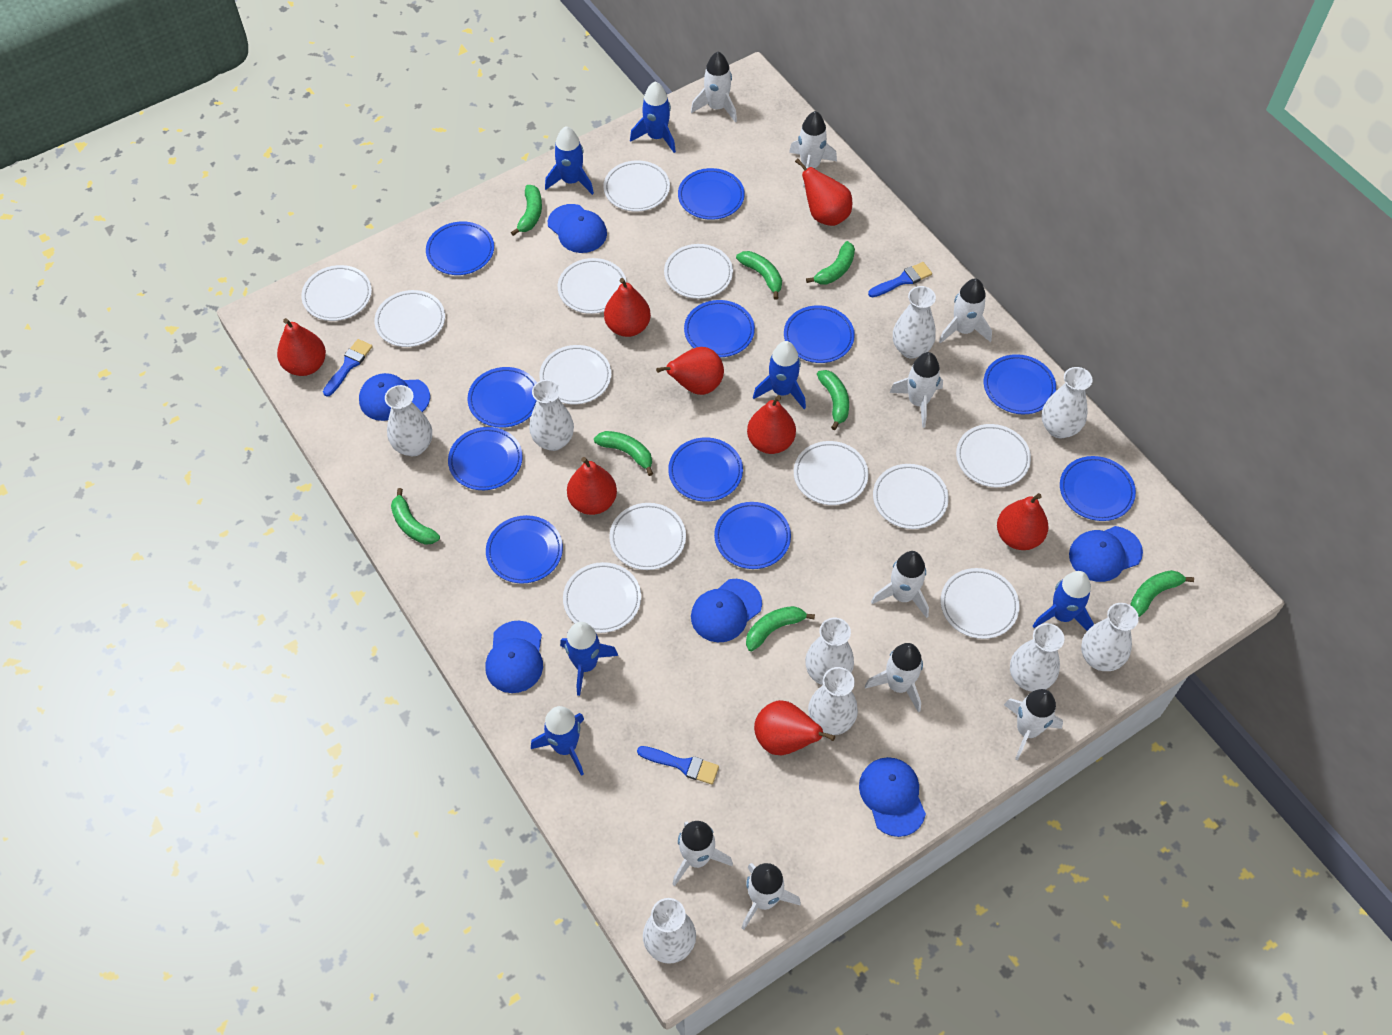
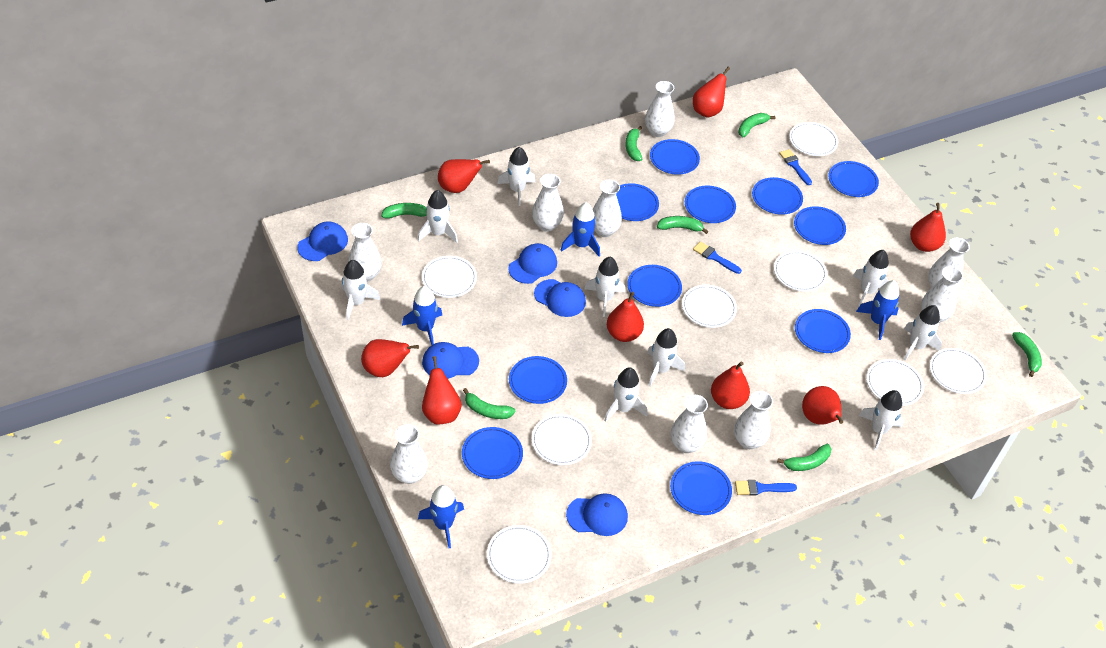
blue cap: 6 -> 5
blue rocket: 6 -> 4
green banana: 8 -> 7
white plate: 12 -> 8

